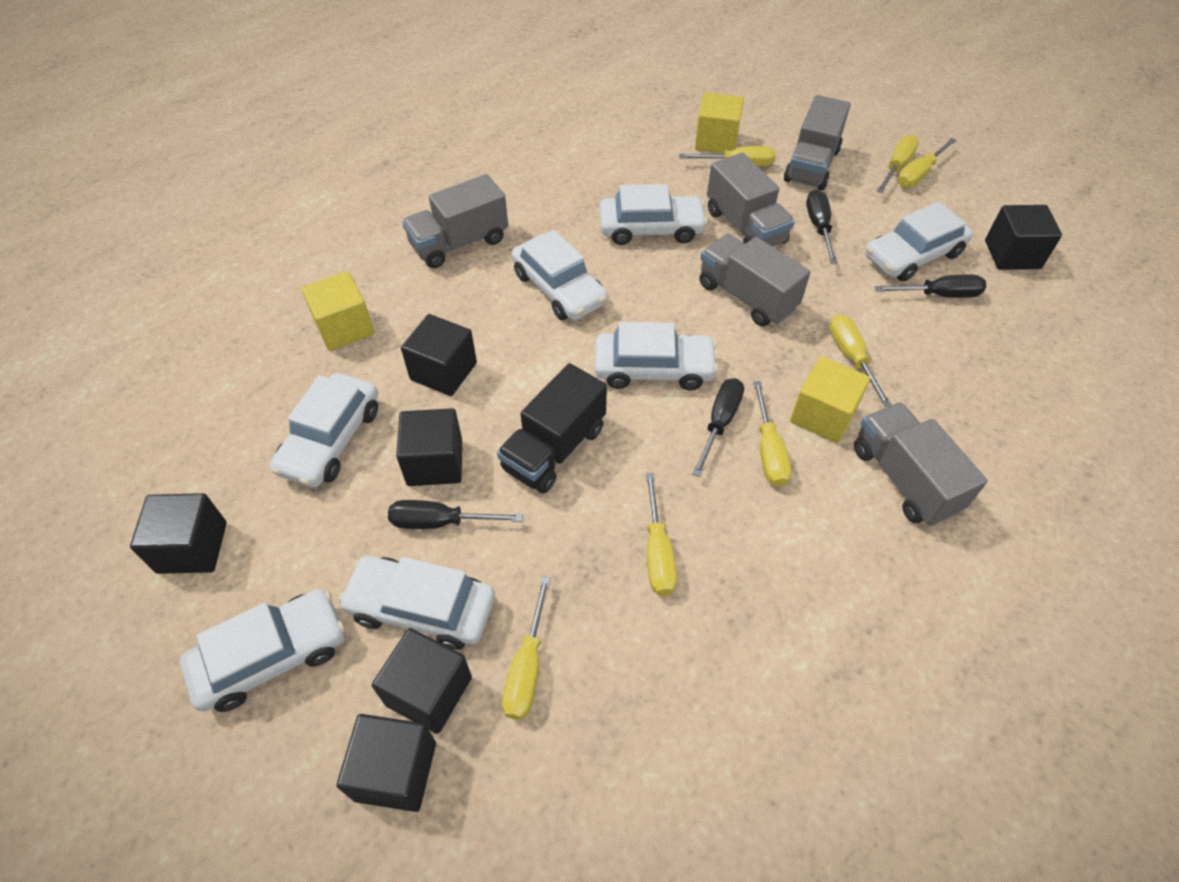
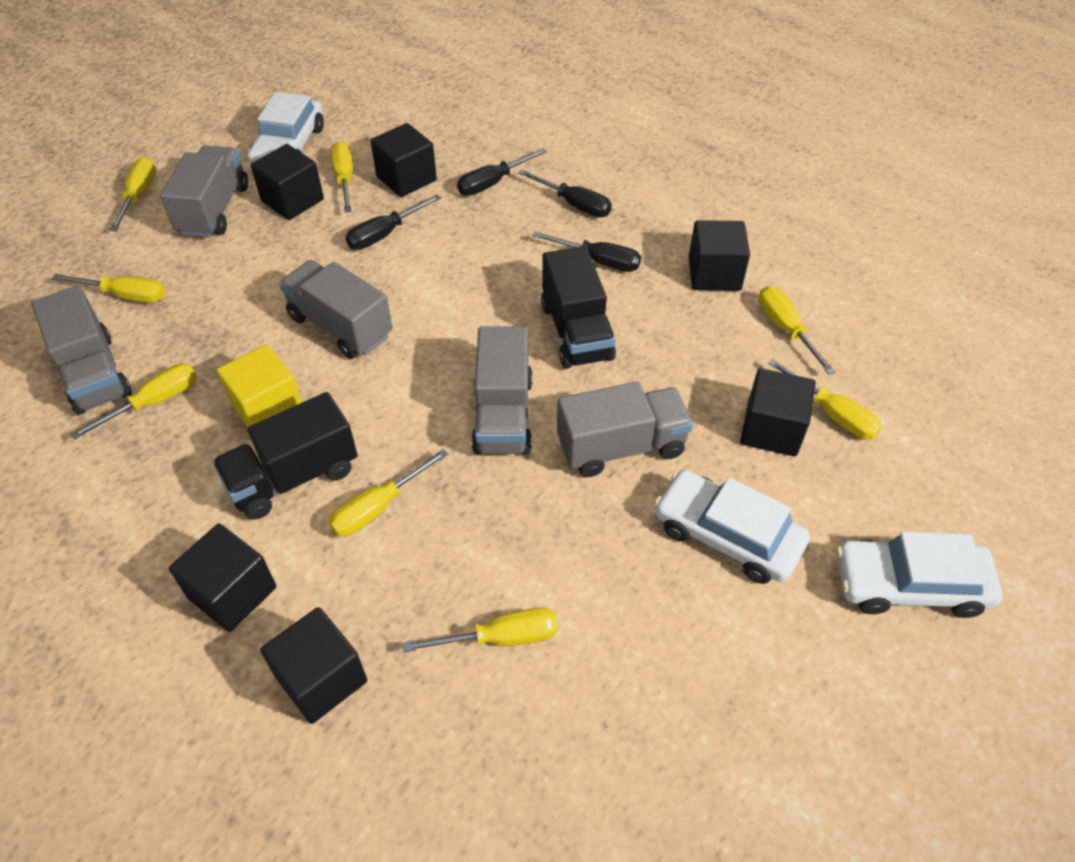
black truck: 1 -> 2
white car: 7 -> 3
yellow cube: 3 -> 1
yellow screwdriver: 7 -> 8

